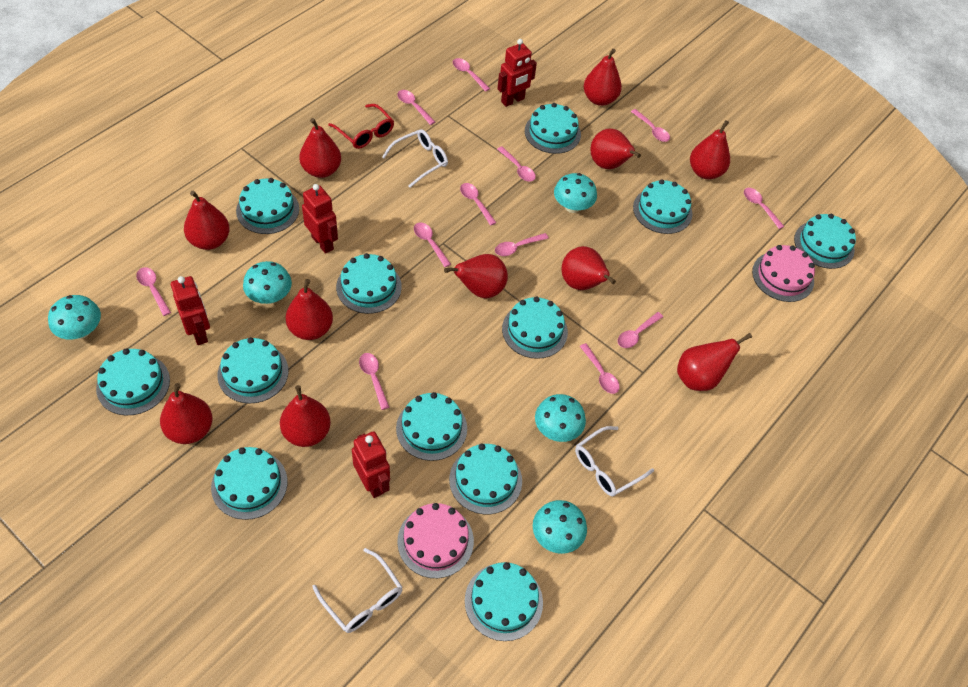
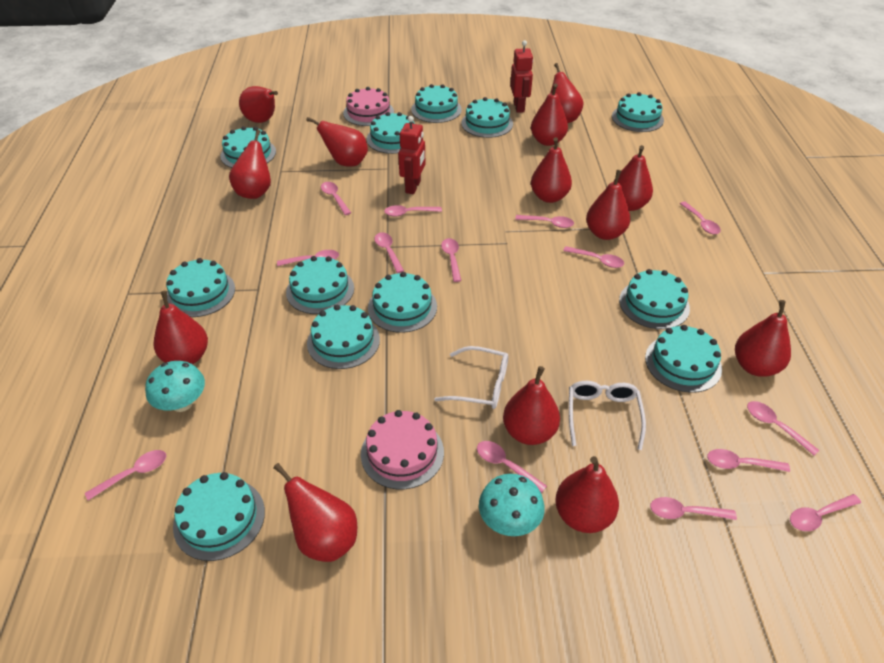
pink spoon: 12 -> 14
red glasses: 1 -> 0
red pear: 11 -> 13
red robot: 4 -> 2
turquoise mushroom: 5 -> 2
white glasses: 3 -> 2

